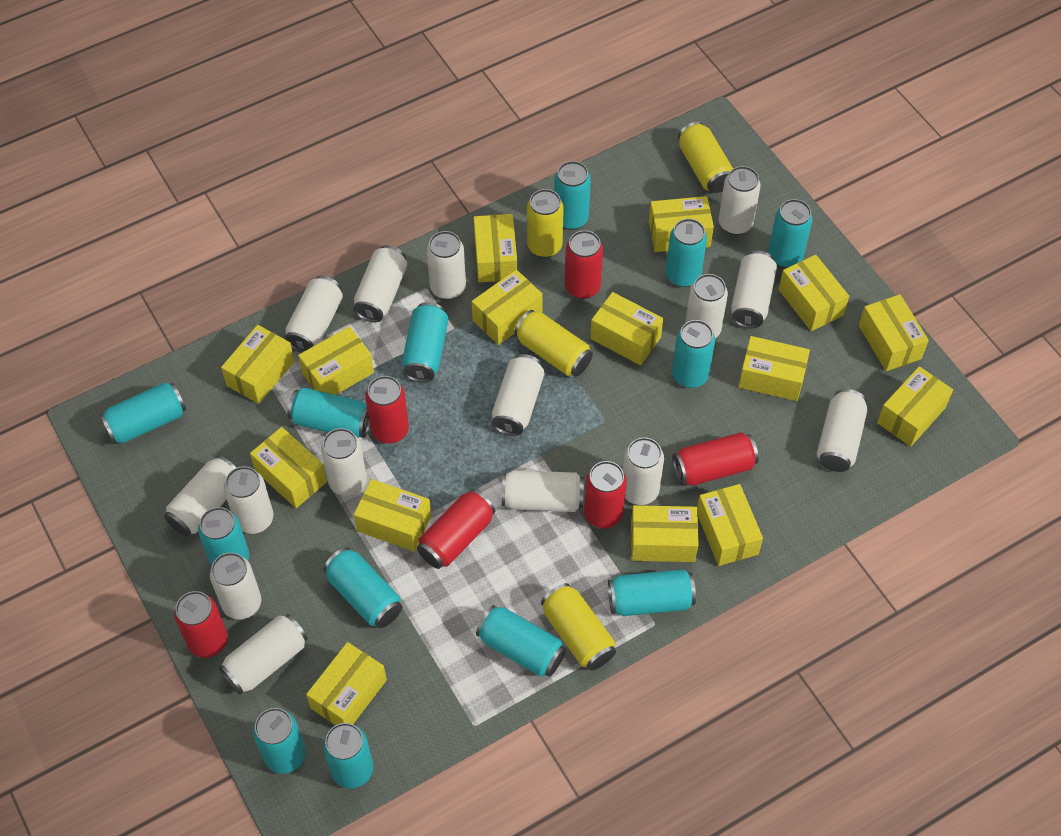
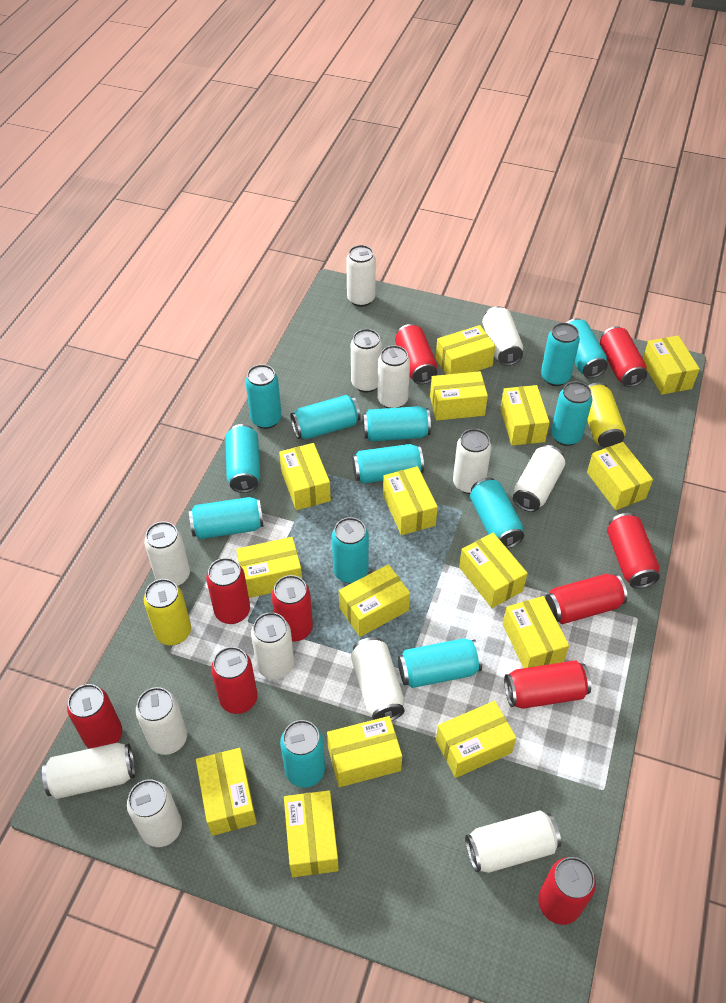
red can: 6 -> 10
white can: 15 -> 13
yellow can: 4 -> 2

